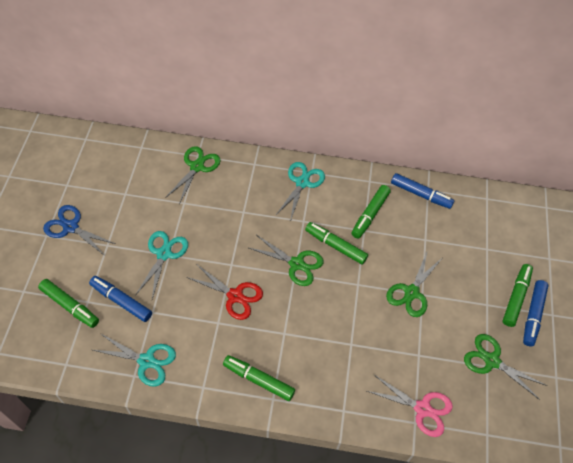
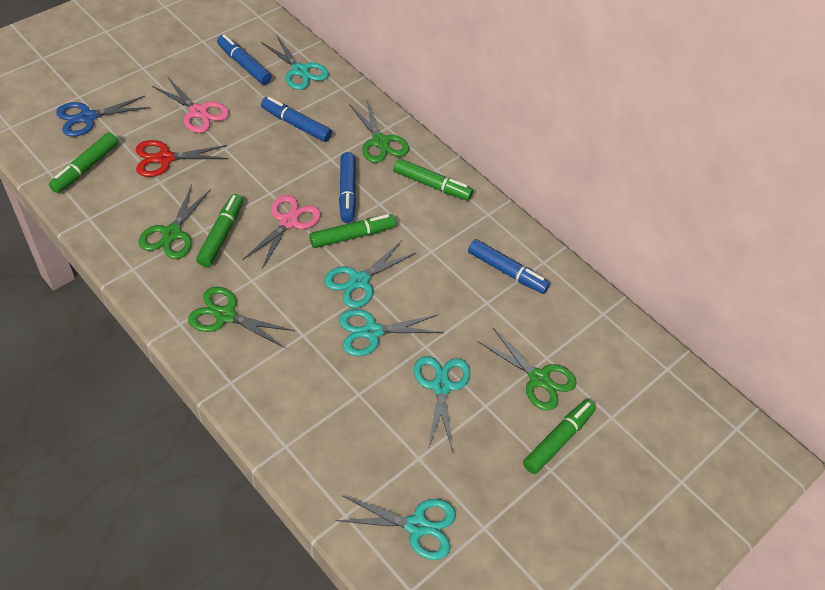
blue marker: 3 -> 4
pink scissors: 1 -> 2
turquoise scissors: 3 -> 5

